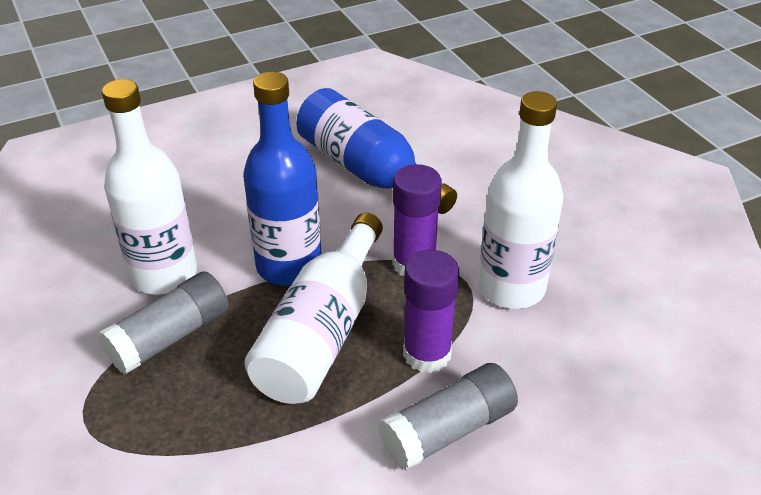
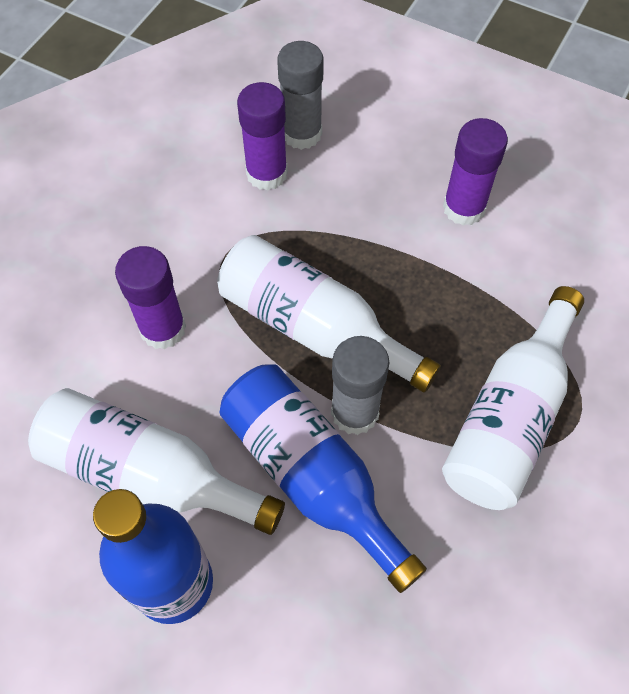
purple glue stick: 2 -> 3

